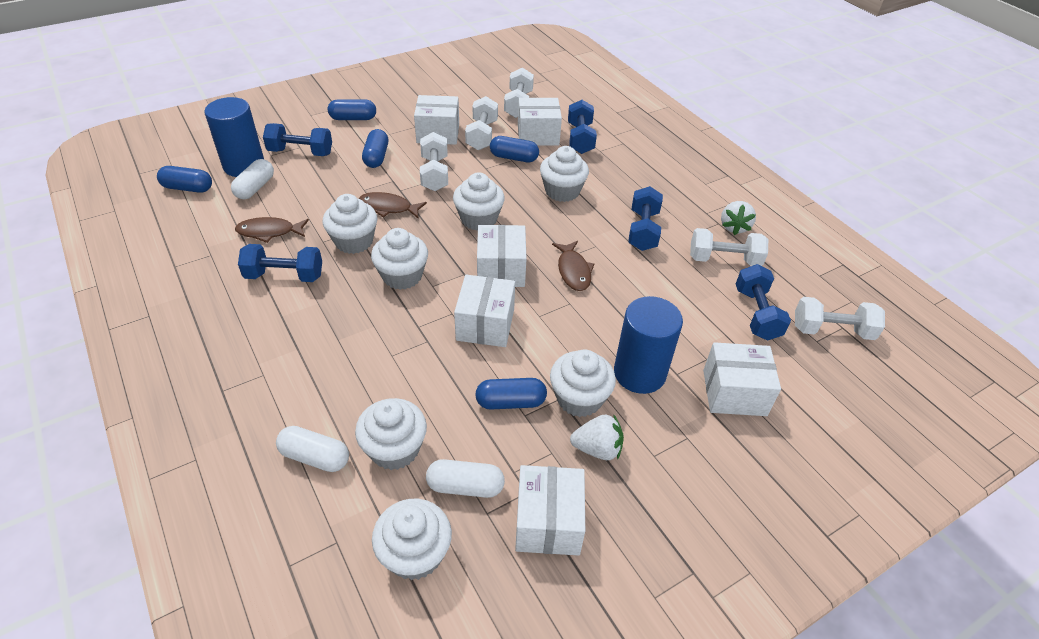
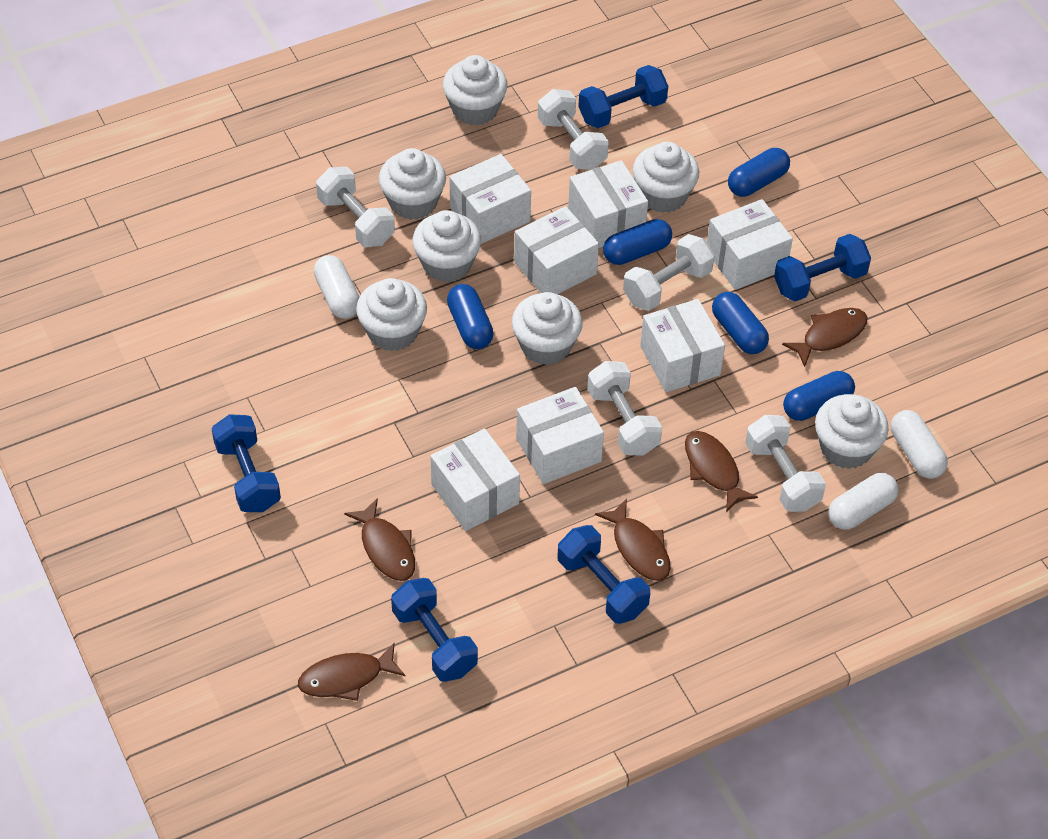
blue cylinder: 2 -> 0
brown fish: 3 -> 5
white box: 6 -> 7
white strawberry: 2 -> 0

